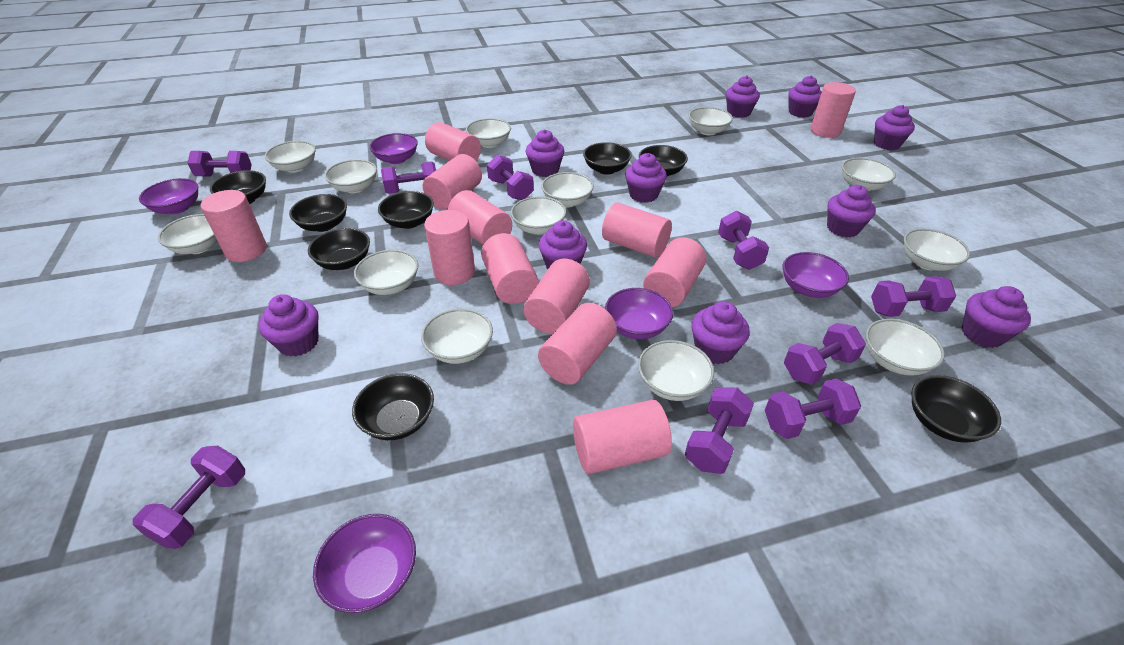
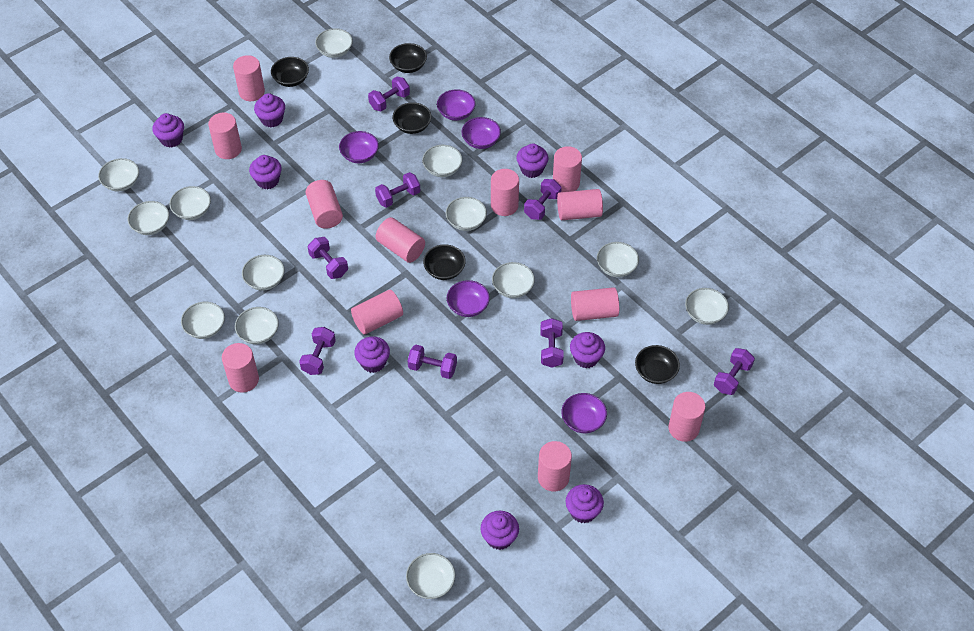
black bowl: 8 -> 5
purple cupcake: 10 -> 8
purple dumbbell: 9 -> 8

